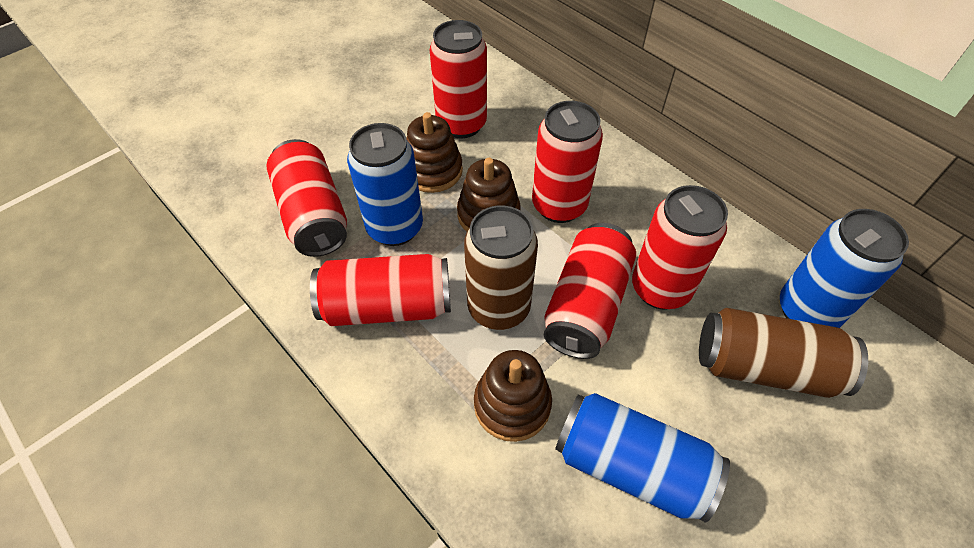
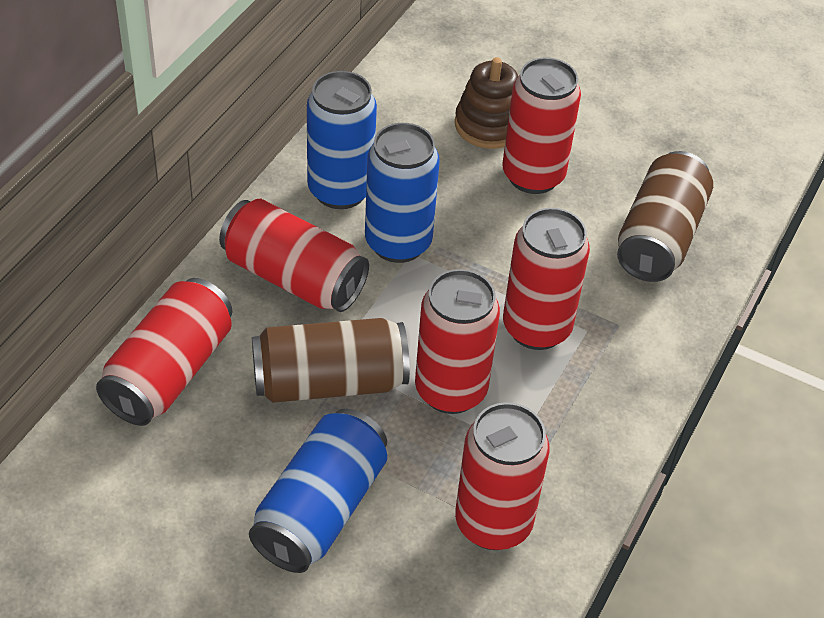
brown stacking toy: 3 -> 1

